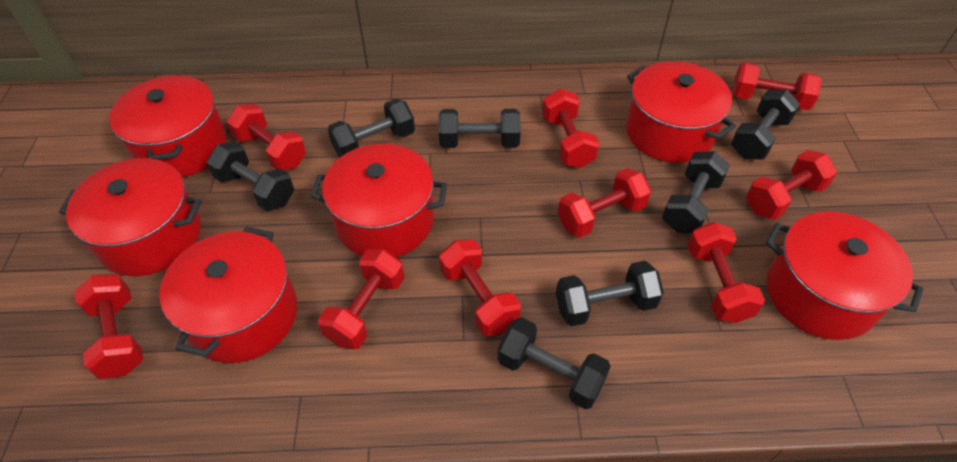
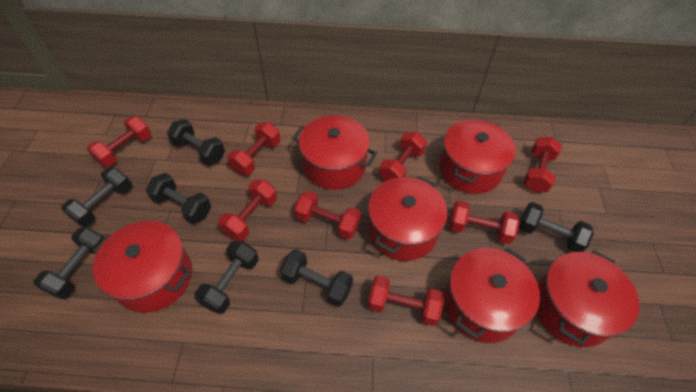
red dumbbell: 9 -> 8

